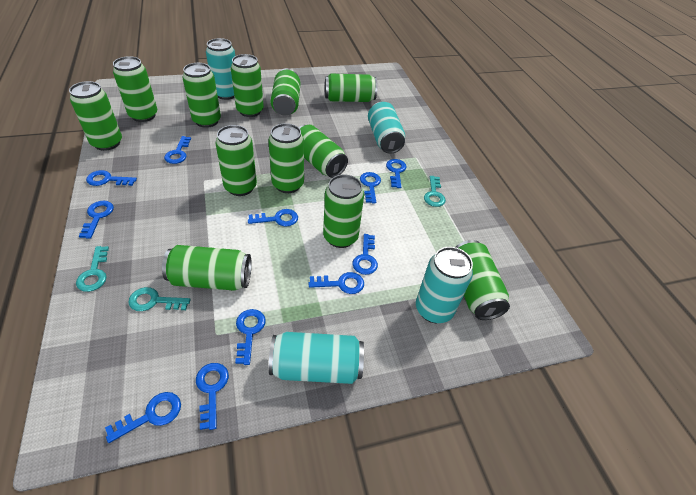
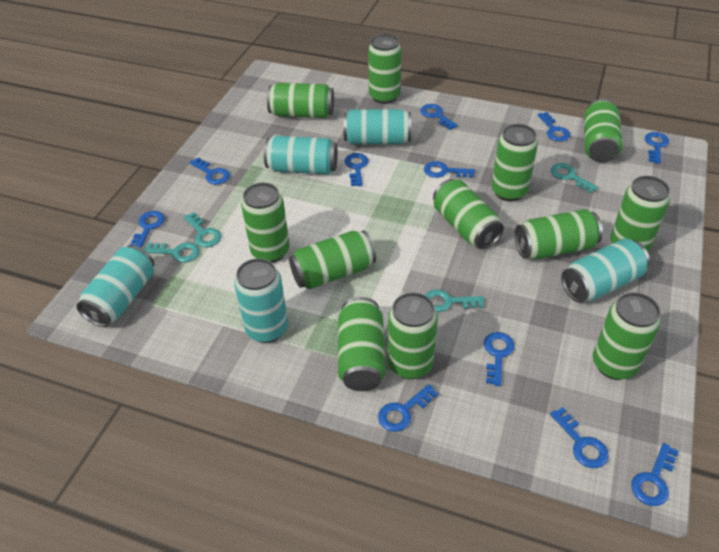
turquoise can: 4 -> 5
turquoise key: 3 -> 4

